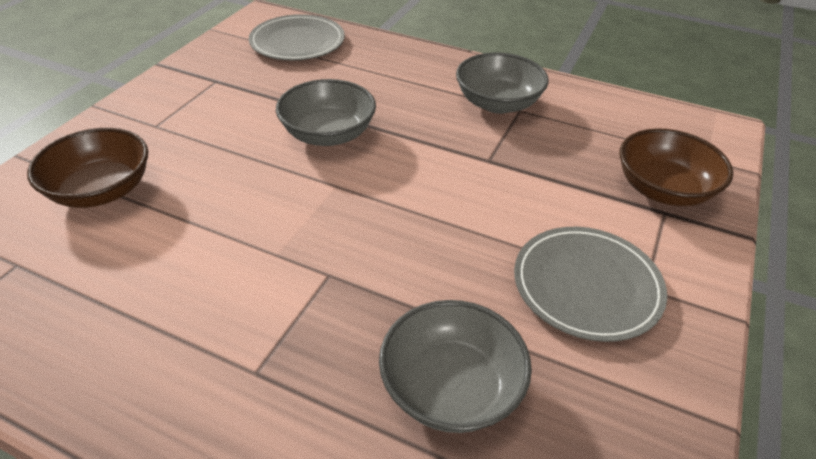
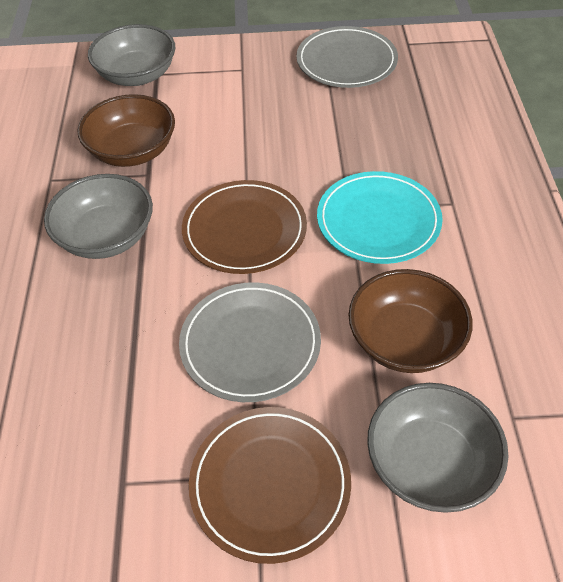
brown plate: 0 -> 2
turquoise plate: 0 -> 1

